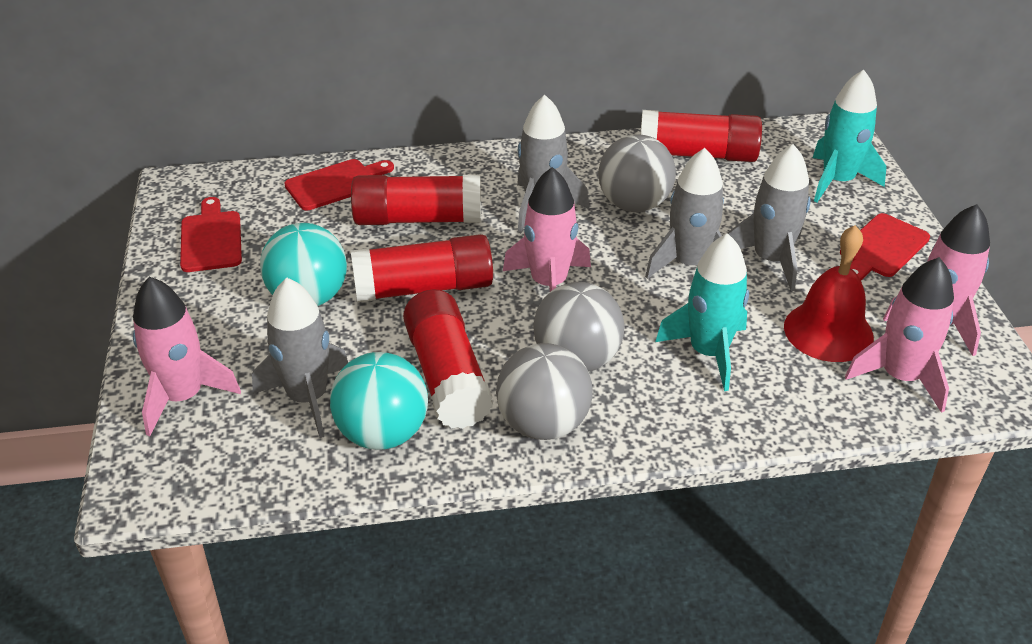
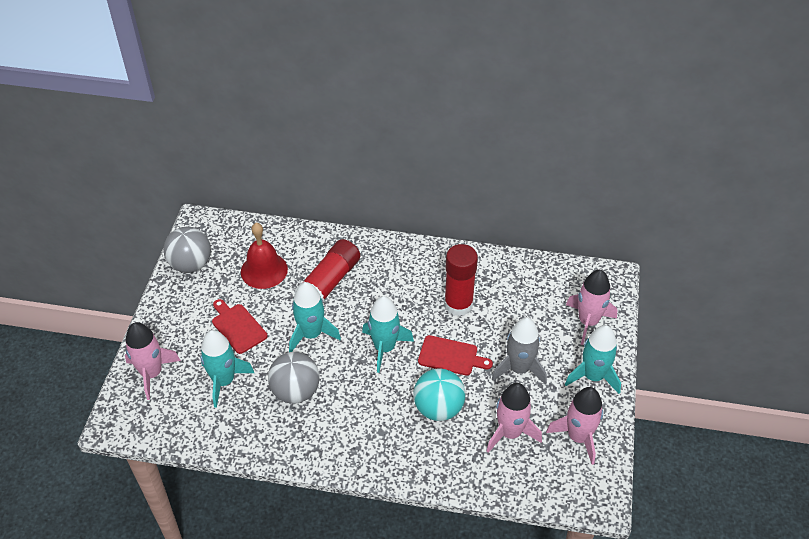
grey ball: 3 -> 2
grey rocket: 4 -> 1
red cutting board: 3 -> 2
red glue stick: 4 -> 2
turquoise ball: 2 -> 1
turquoise rocket: 2 -> 4

